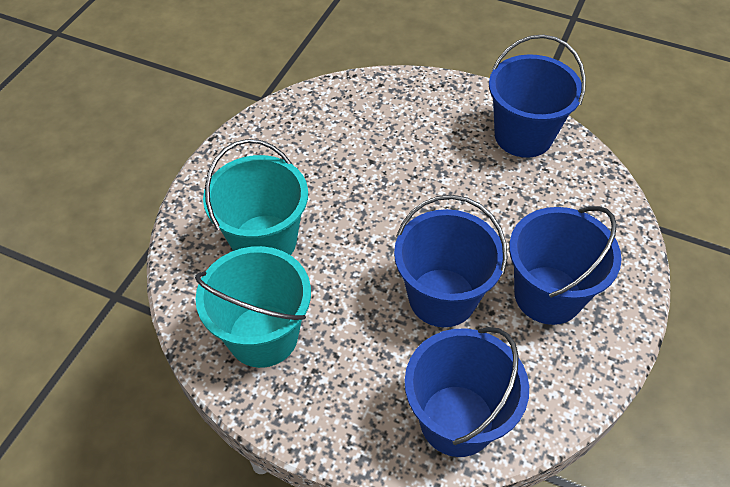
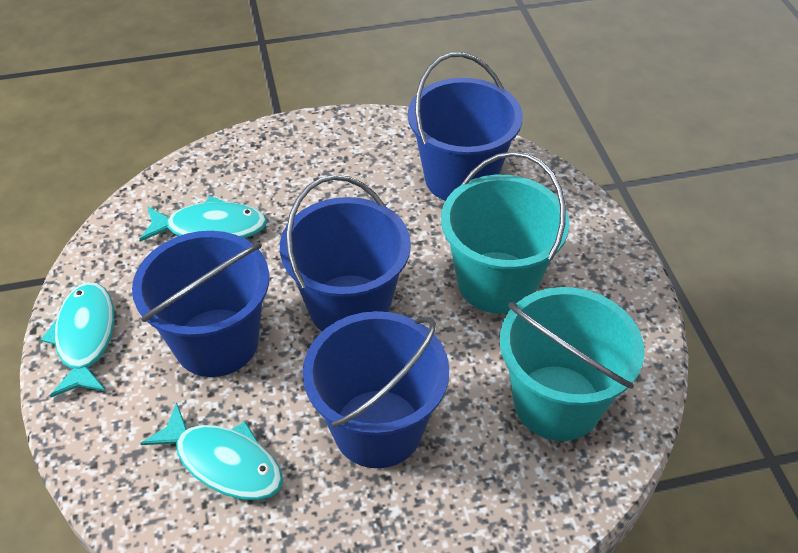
turquoise fish: 0 -> 3

